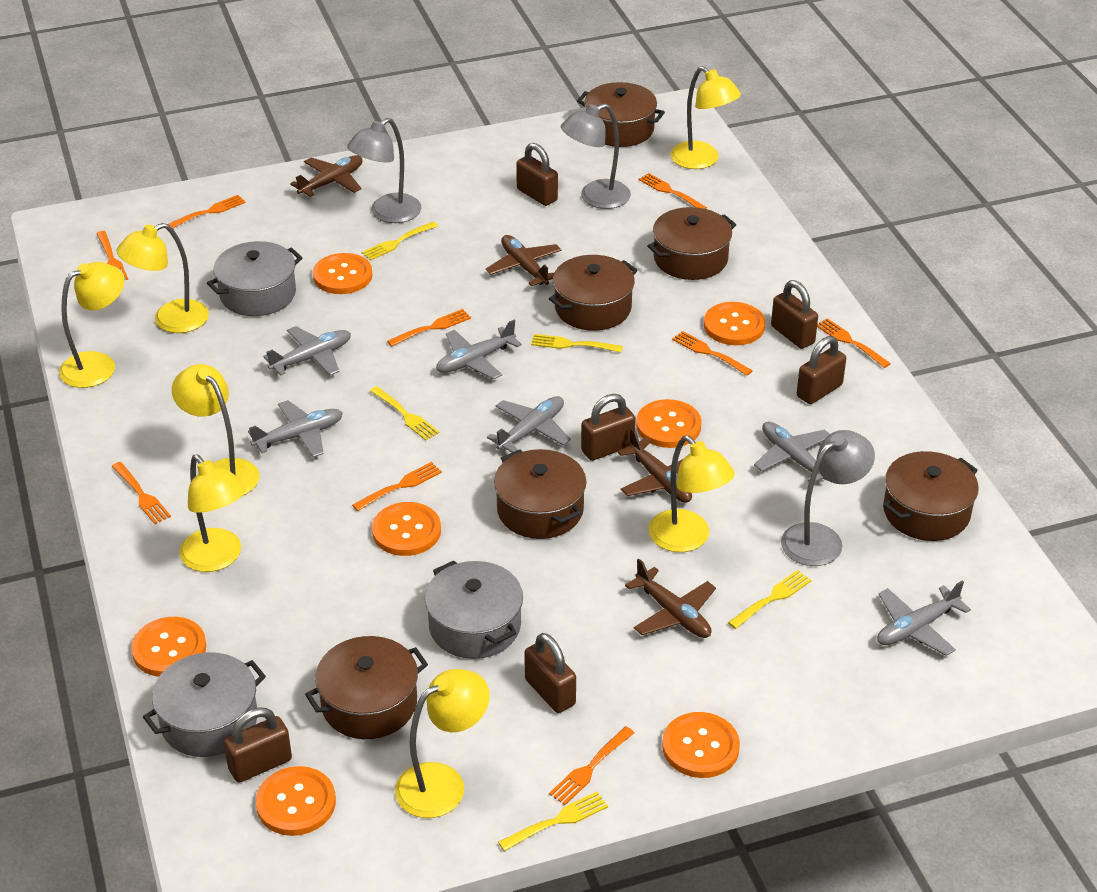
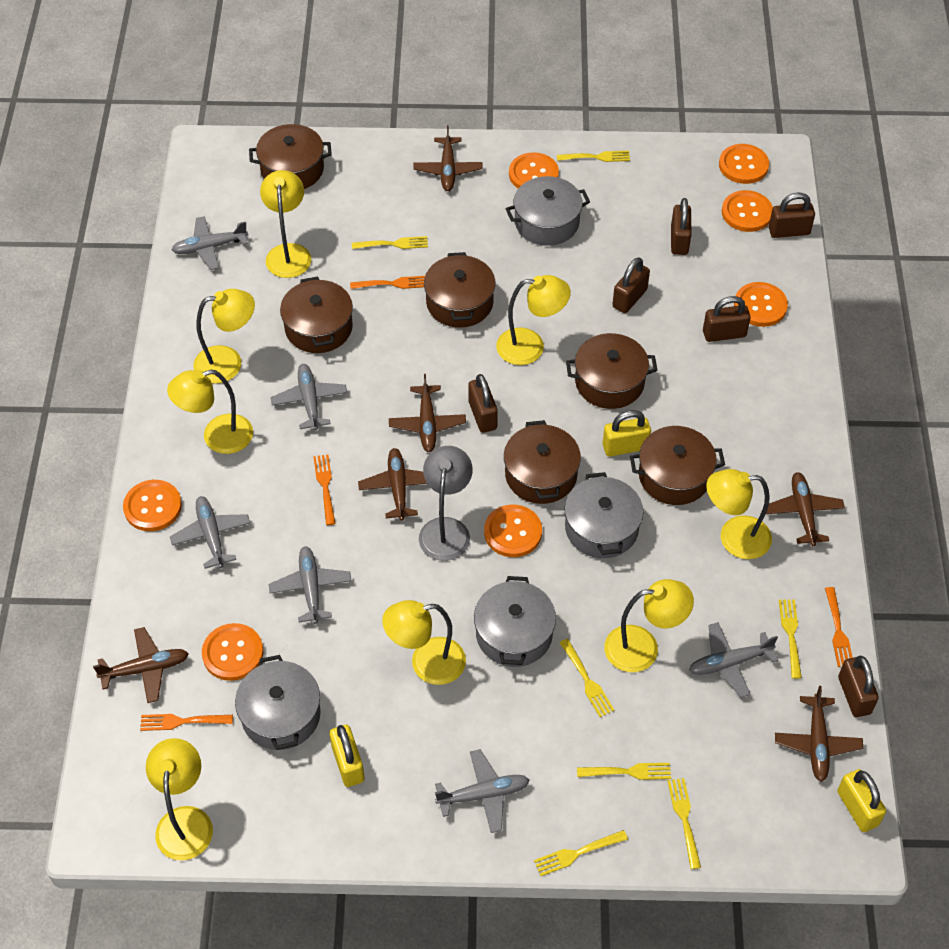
brown plane: 4 -> 6
grey lamp: 3 -> 1
grey pot: 3 -> 4
orange fork: 9 -> 4
yellow fork: 5 -> 7
yellow lamp: 7 -> 8
yellow padlock: 0 -> 3

